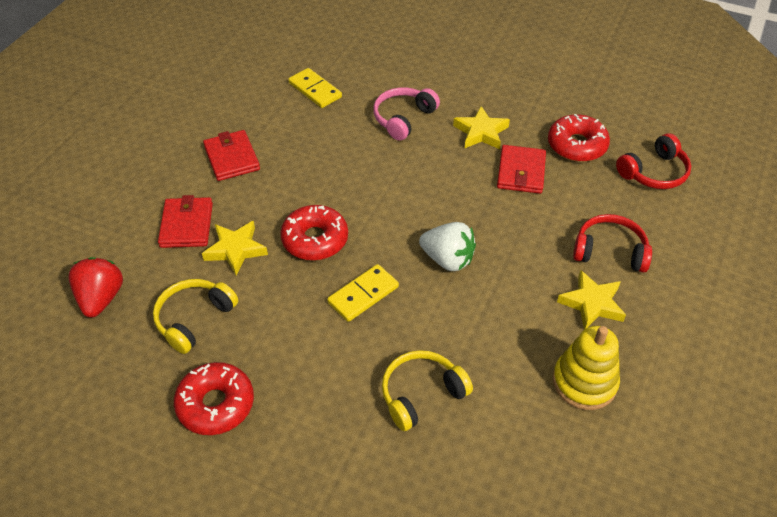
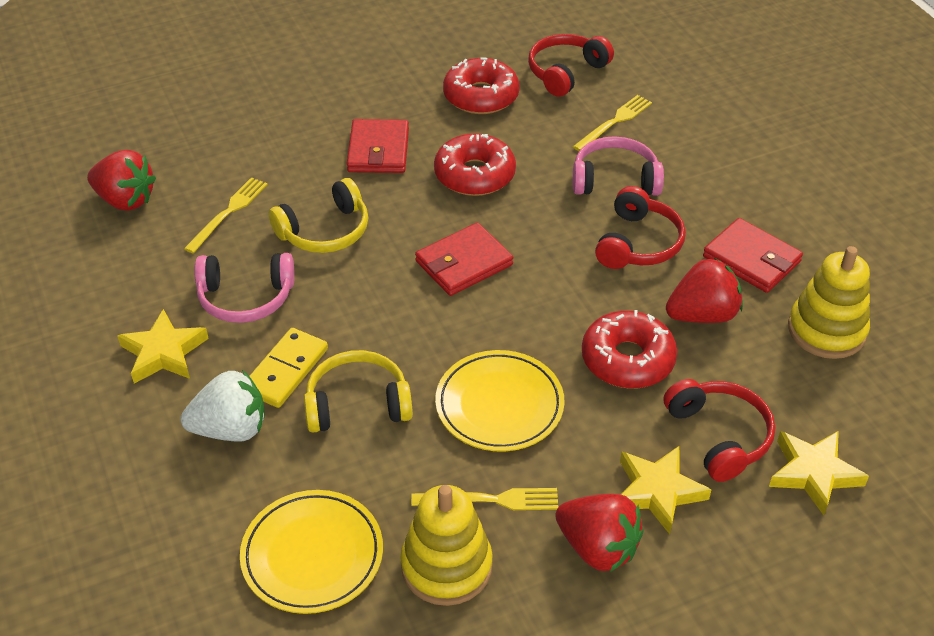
pink headphones: 1 -> 2
red headphones: 2 -> 3
red strawberry: 1 -> 3
yellow domino: 2 -> 1
yellow fork: 0 -> 3
yellow plate: 0 -> 2
yellow stacking toy: 1 -> 2

